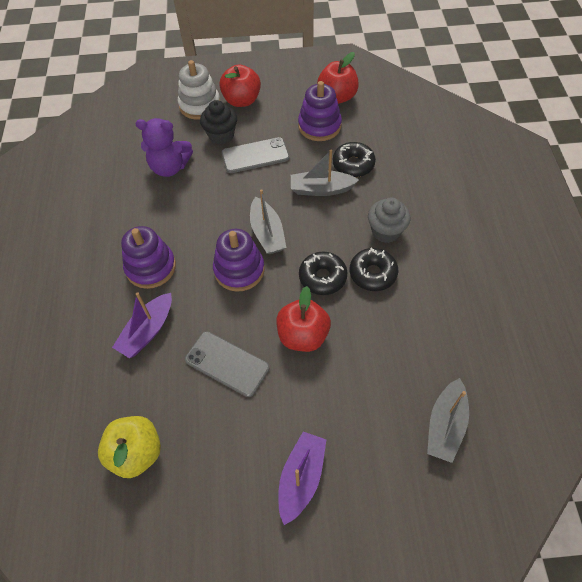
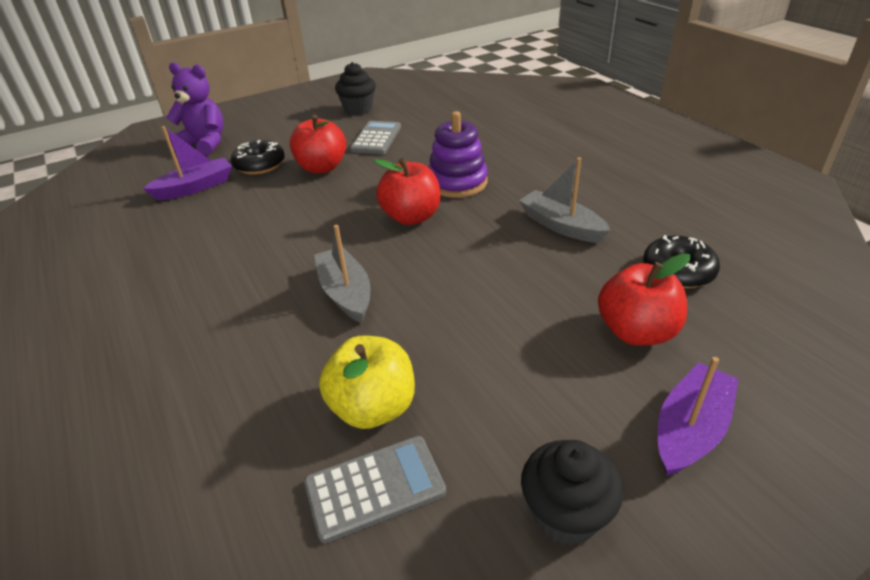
black cupcake: 1 -> 2
black donut: 3 -> 2
grey boat: 3 -> 2
grey calculator: 0 -> 2
grey cupcake: 1 -> 0
grey phone: 2 -> 0
purple stacking toy: 3 -> 1
white stacking toy: 1 -> 0

